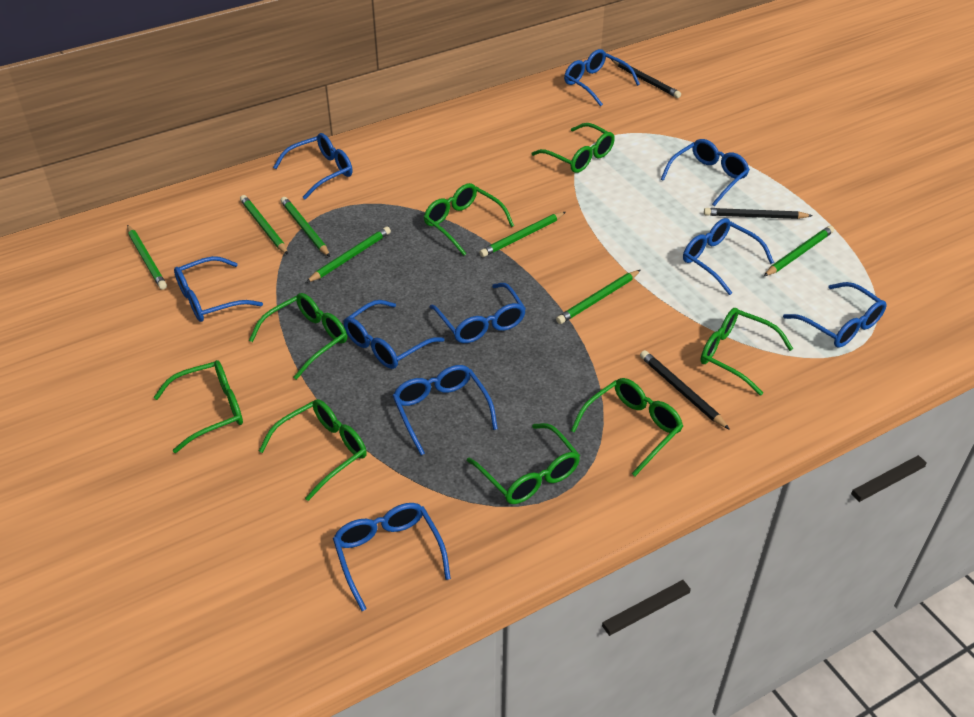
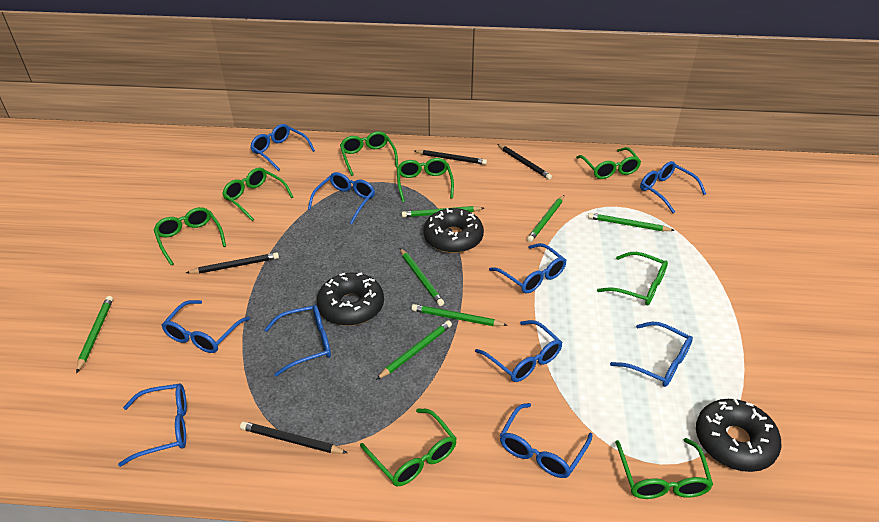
black donut: 0 -> 3
black pencil: 3 -> 4

